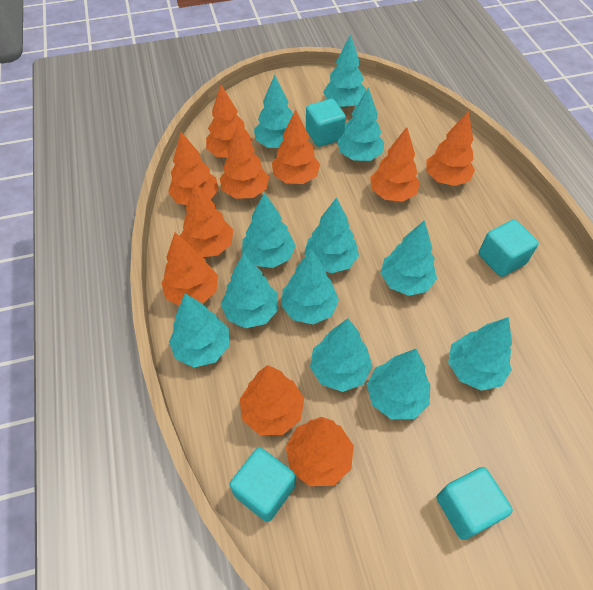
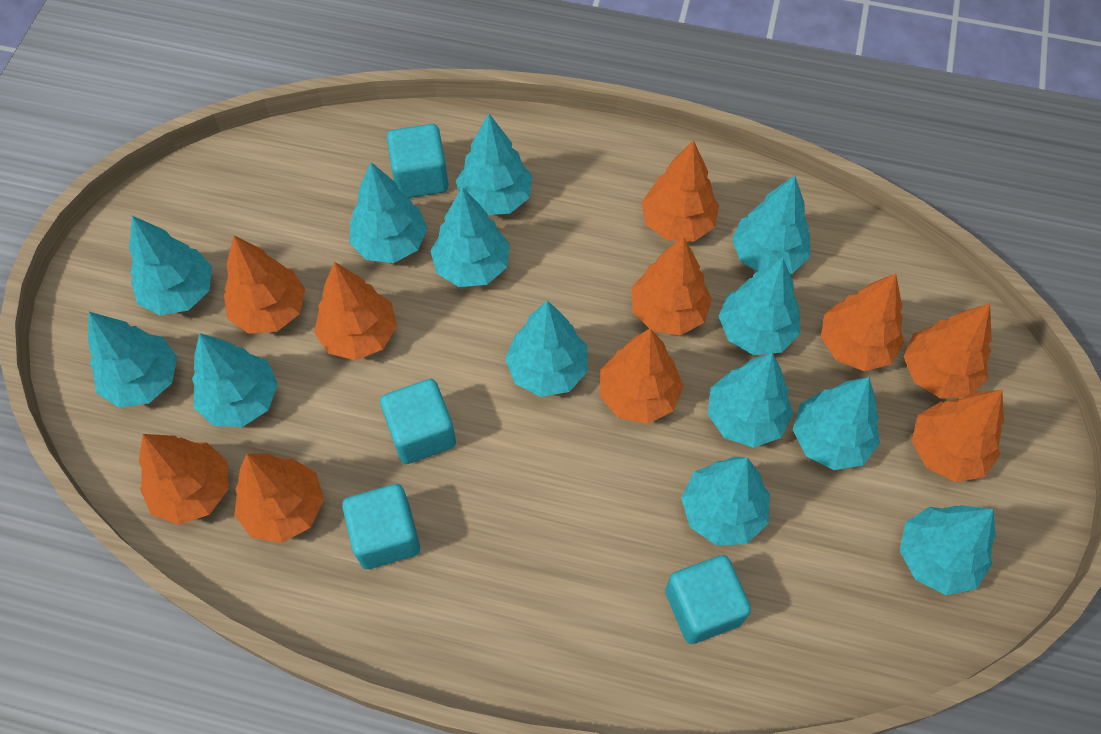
turquoise tree: 12 -> 13

